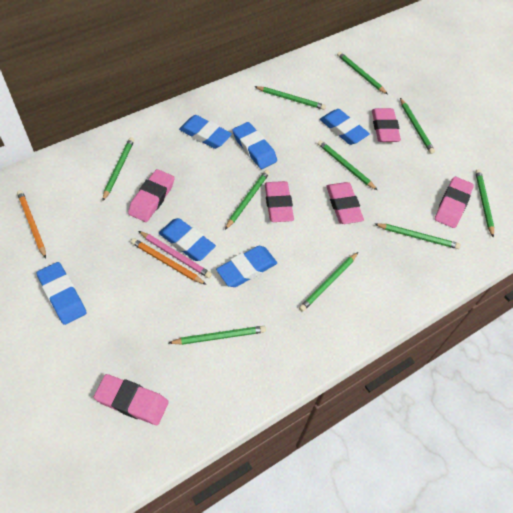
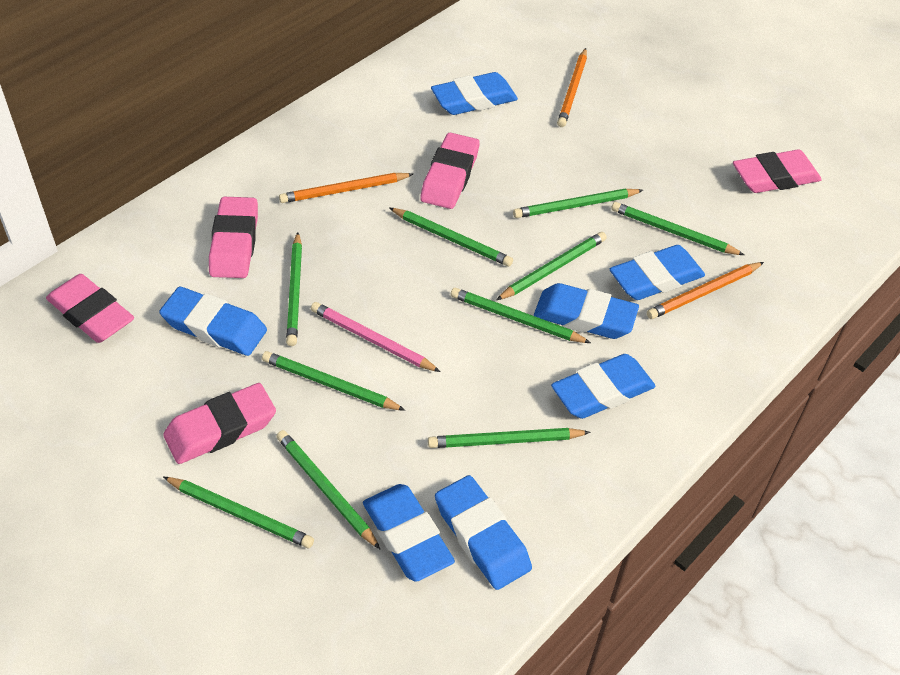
blue eraser: 6 -> 7
orange pencil: 2 -> 3
pink eraser: 6 -> 5

